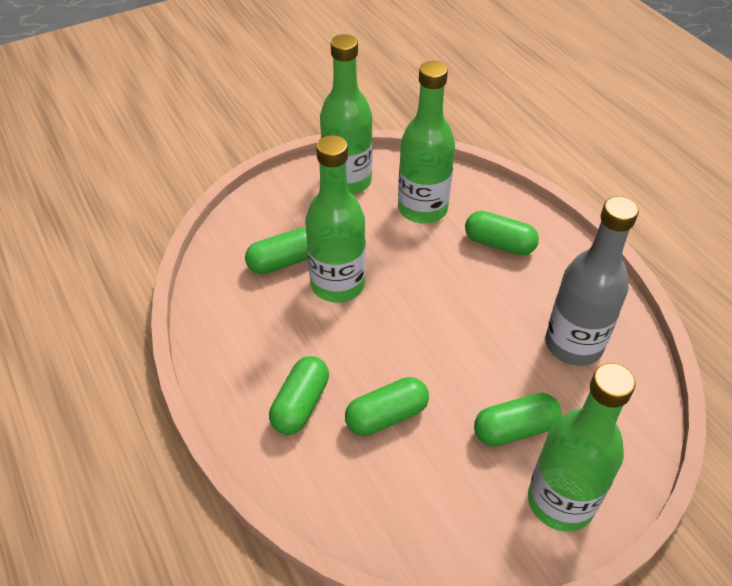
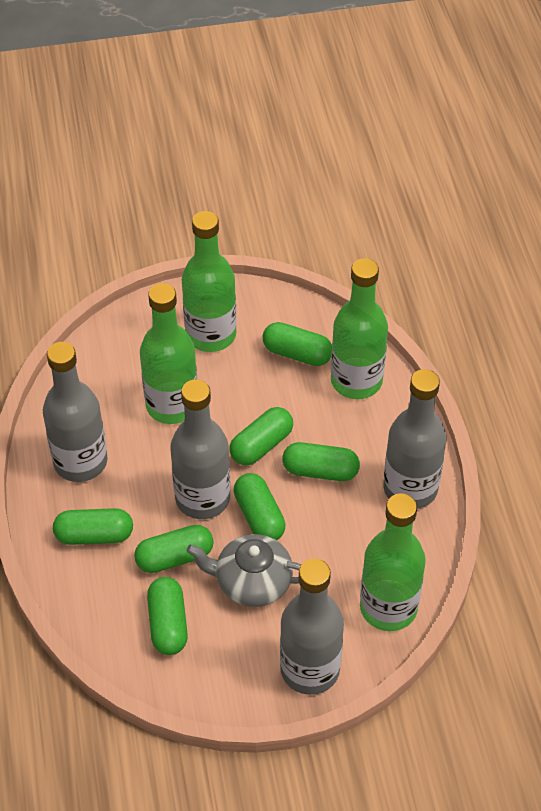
green capsule: 5 -> 7
grey bottle: 1 -> 4
grey teapot: 0 -> 1

